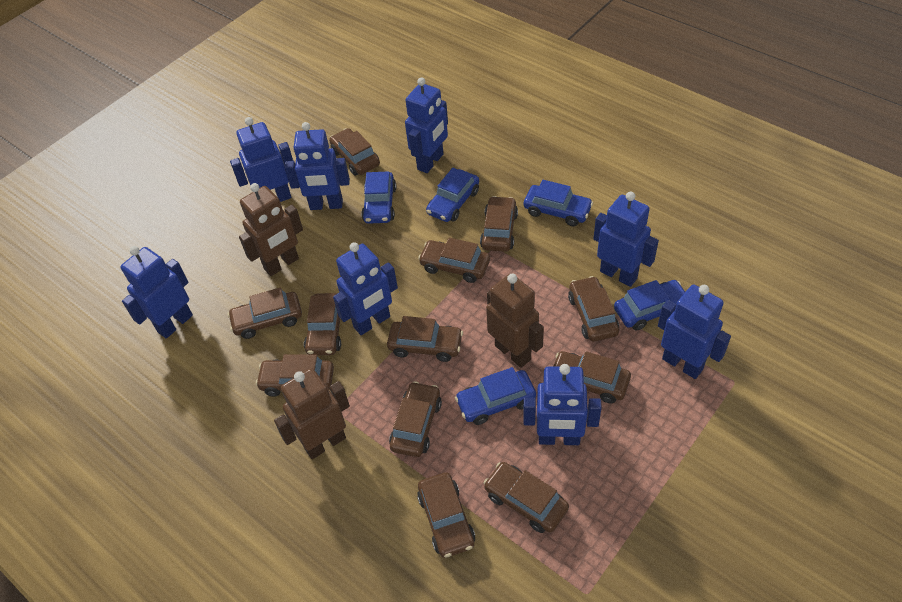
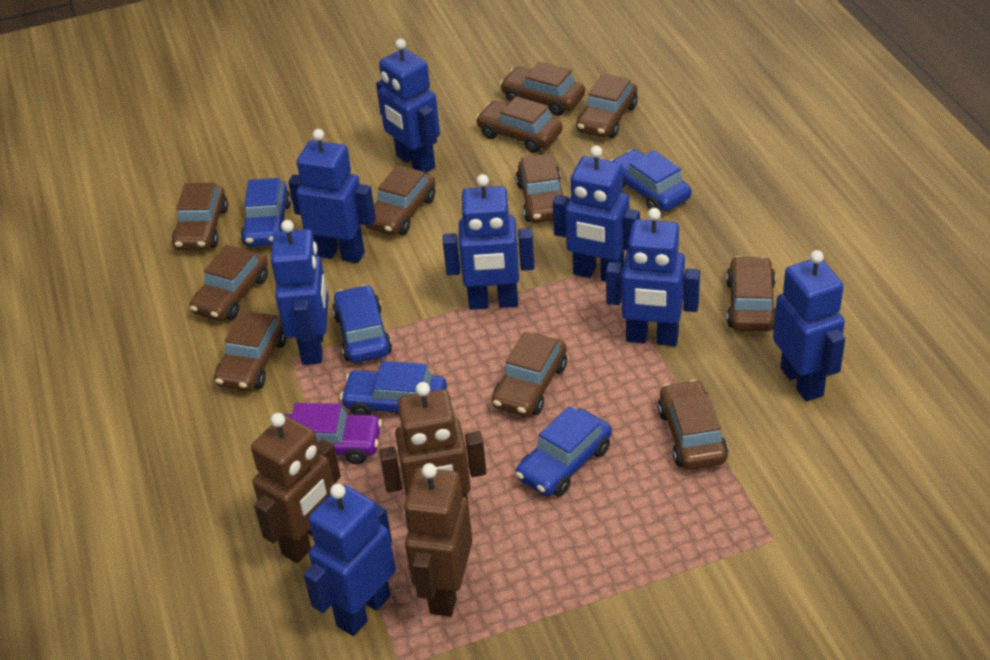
brown car: 12 -> 11
purple car: 0 -> 1

